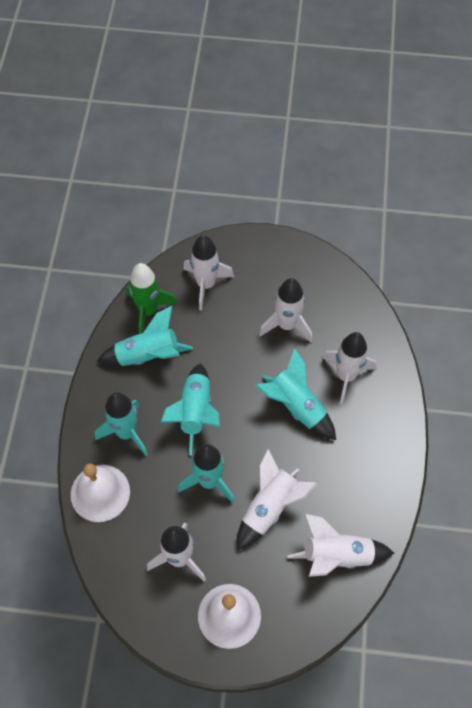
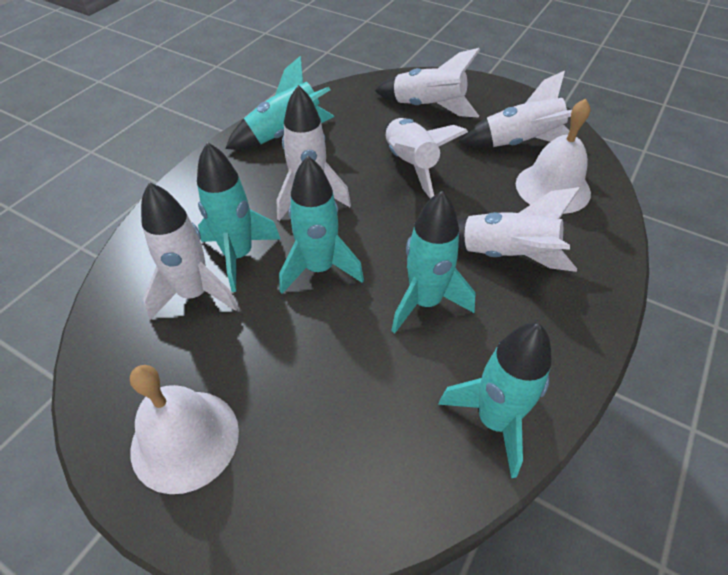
green rocket: 1 -> 0

